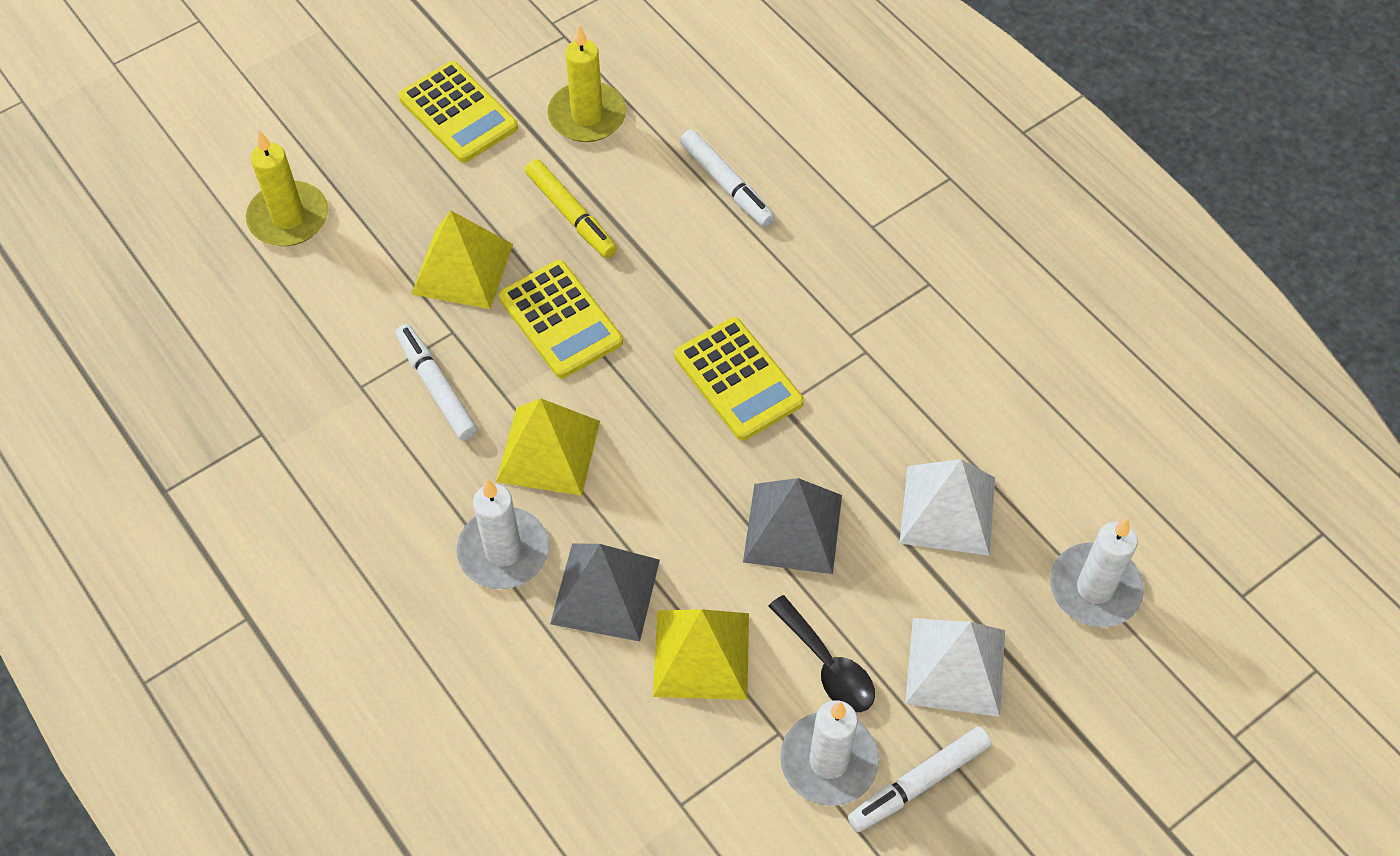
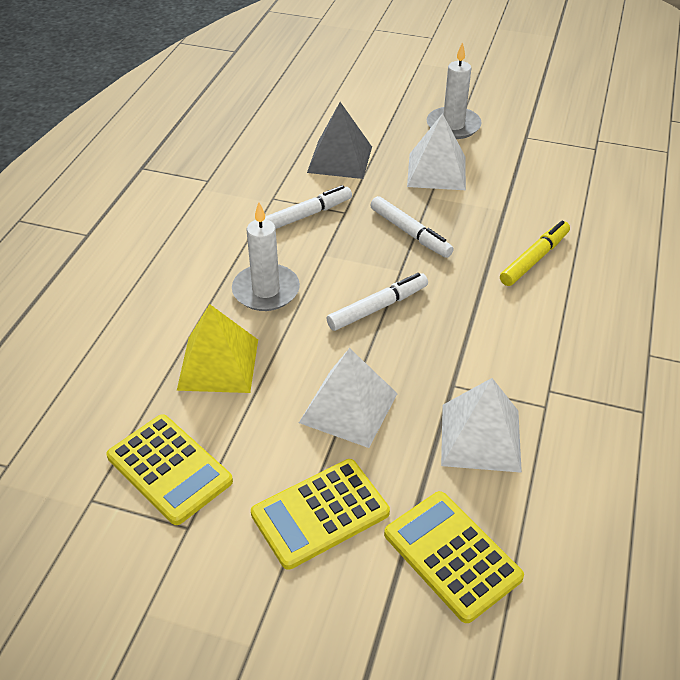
black spoon: 1 -> 0
grey pyramid: 2 -> 1
white candle: 3 -> 2
white pyramid: 2 -> 3
yellow candle: 2 -> 0
yellow pyramid: 3 -> 1

